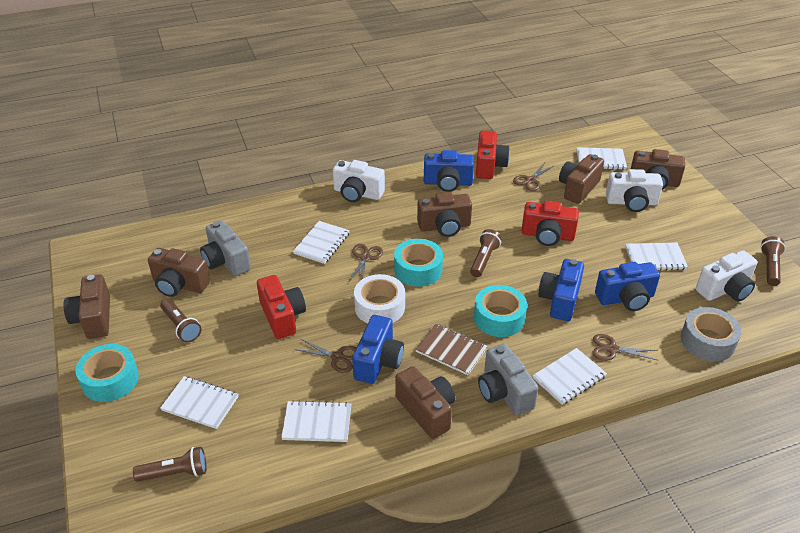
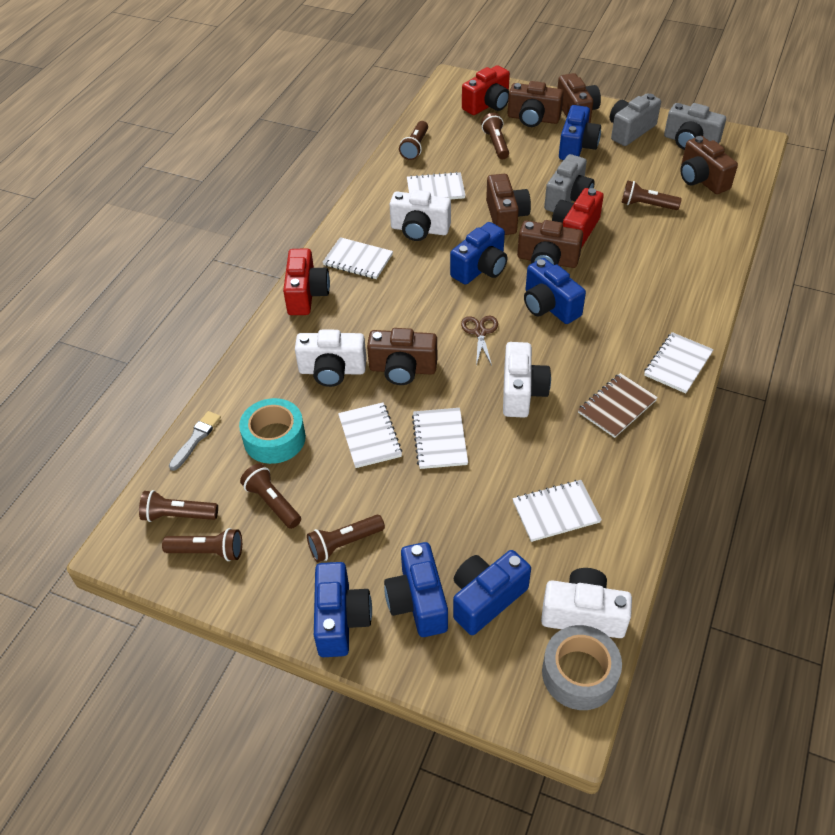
blue camera: 4 -> 6
brown flashlight: 4 -> 7
brown scissors: 4 -> 1
grey brush: 0 -> 1
grey camera: 2 -> 3
turquoise tape: 3 -> 1
white camera: 3 -> 4
white tape: 1 -> 0

